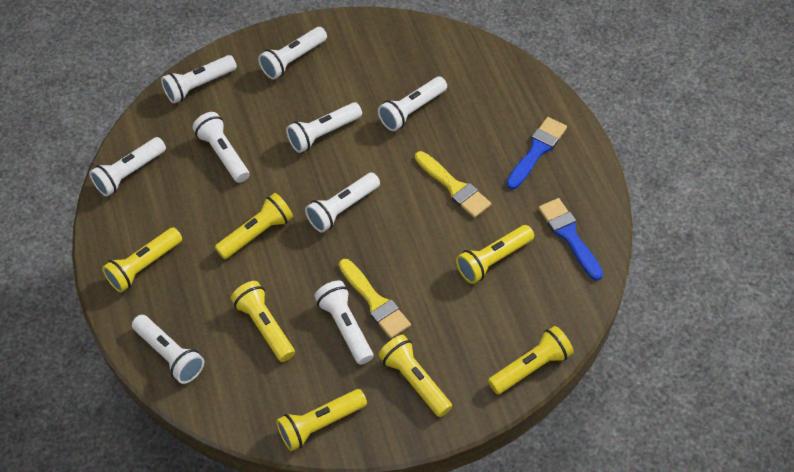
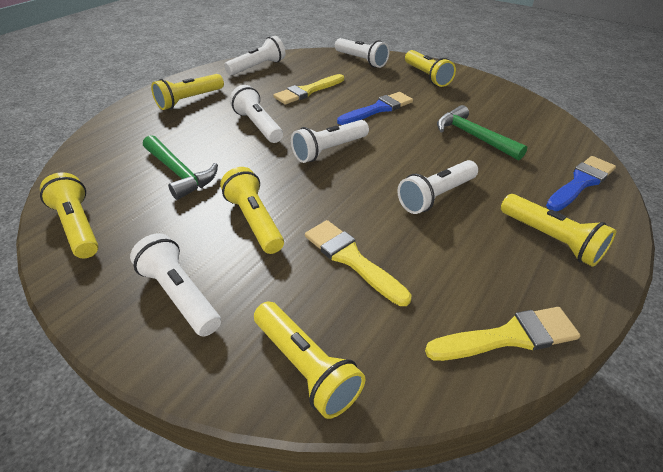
green hammer: 0 -> 2
white flashlight: 9 -> 6
yellow brush: 2 -> 3
yellow flashlight: 7 -> 6

